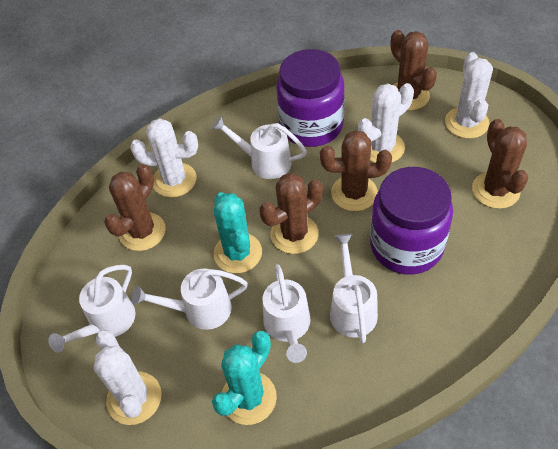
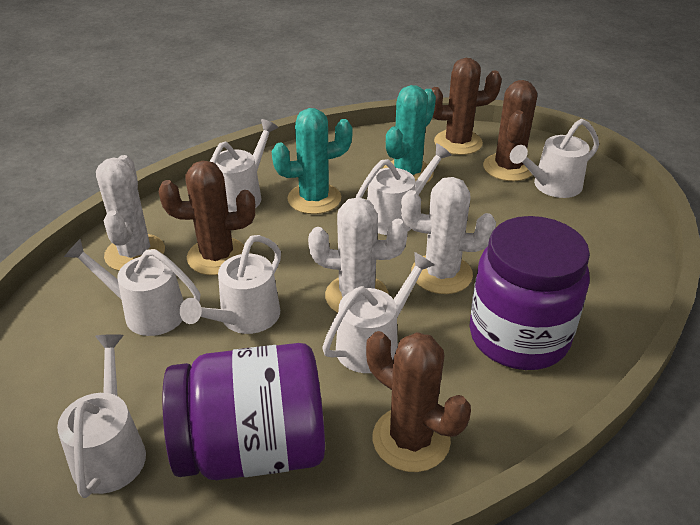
brown cactus: 5 -> 4
white cactus: 4 -> 3
white watering can: 5 -> 7

